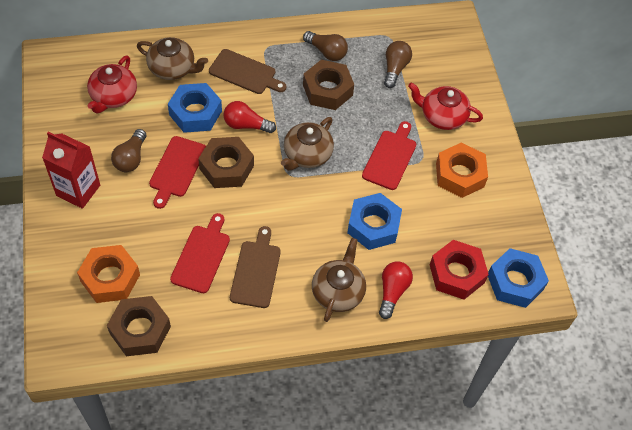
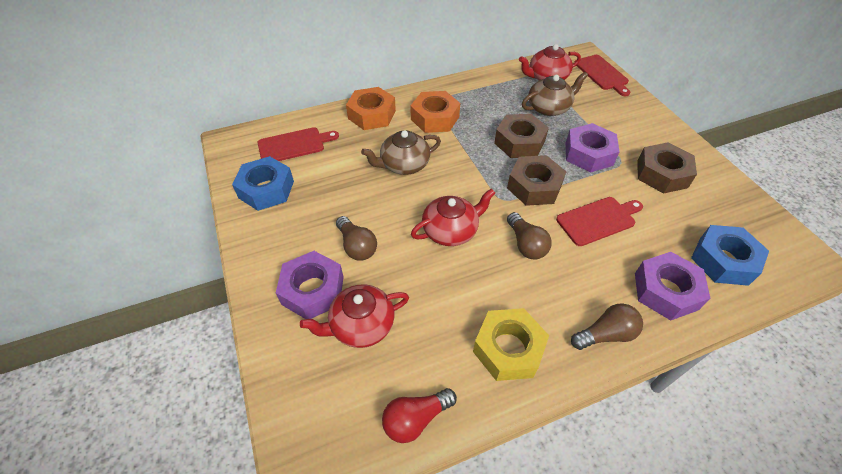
blue nut: 3 -> 2
brown cutting board: 2 -> 0
brown teapot: 3 -> 2
purple nut: 0 -> 3
red carton: 1 -> 0
red light bulb: 2 -> 1
red nut: 1 -> 0
red teapot: 2 -> 3
yellow nut: 0 -> 1

